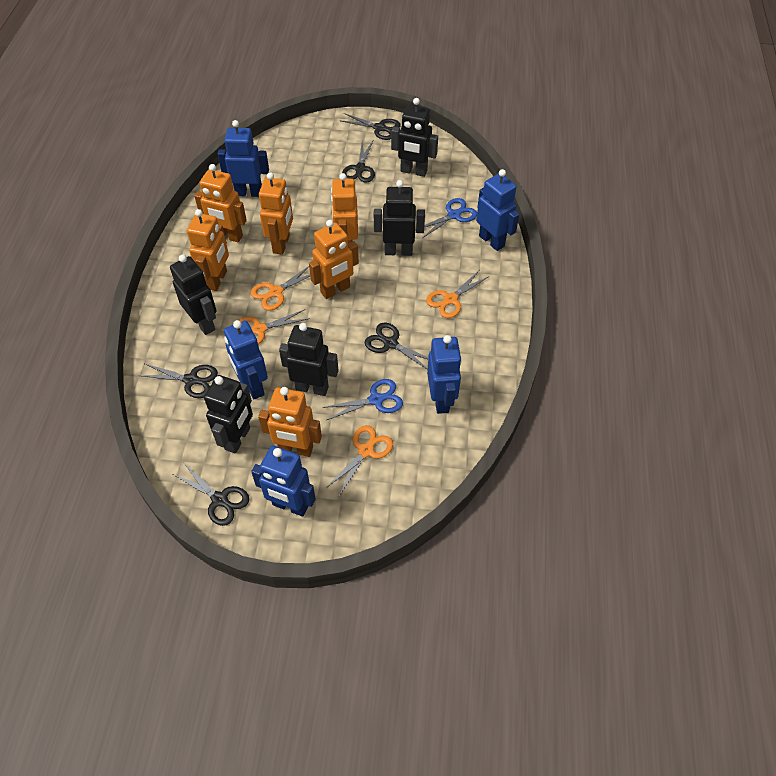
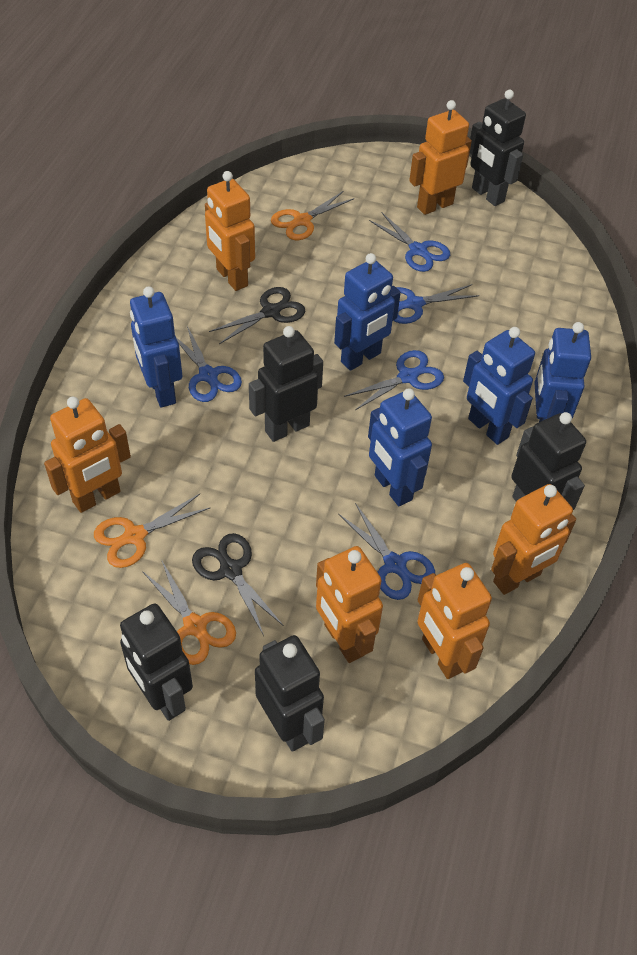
black scissors: 5 -> 2
blue scissors: 2 -> 5
orange scissors: 4 -> 3

